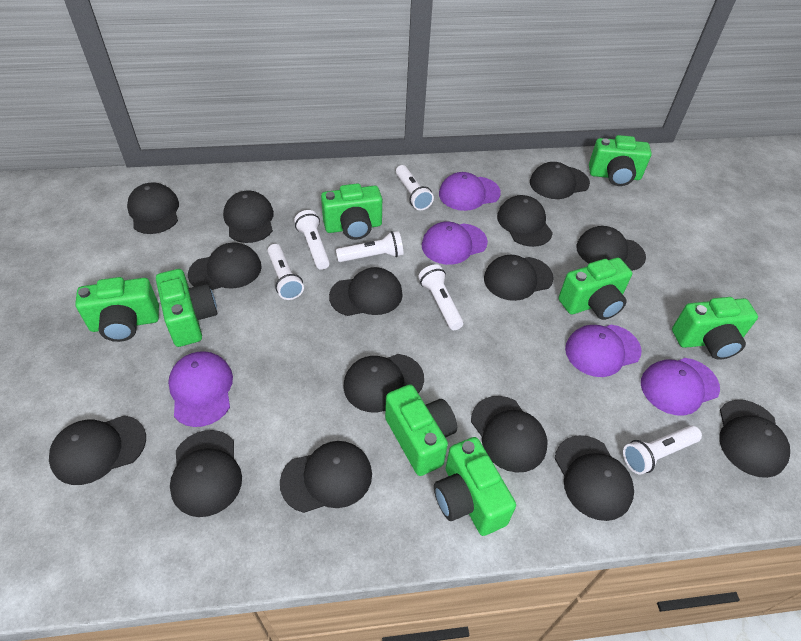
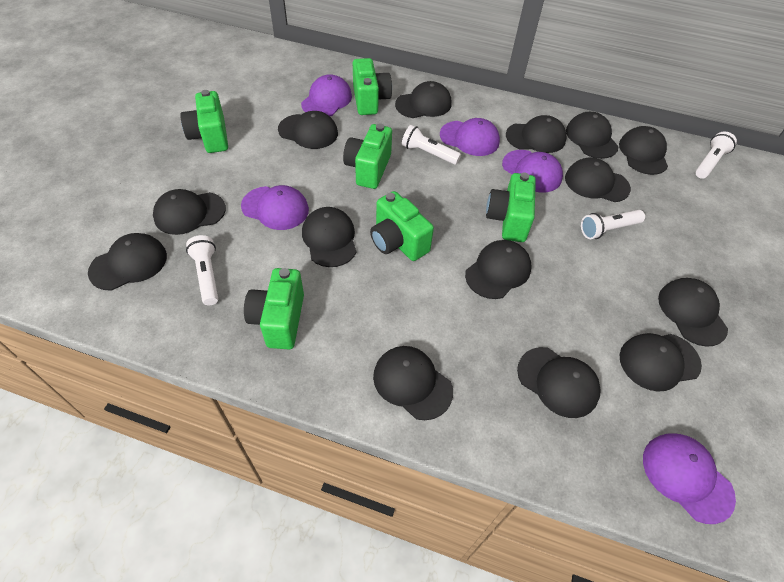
black cap: 15 -> 14
green camera: 8 -> 6
white flashlight: 6 -> 4

